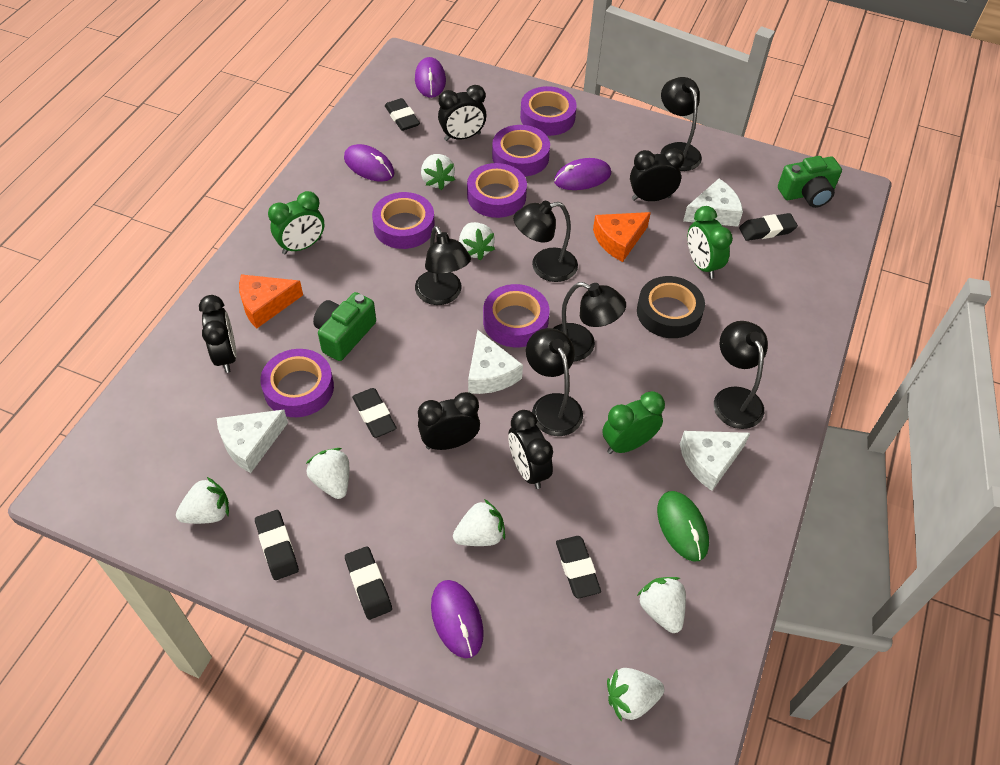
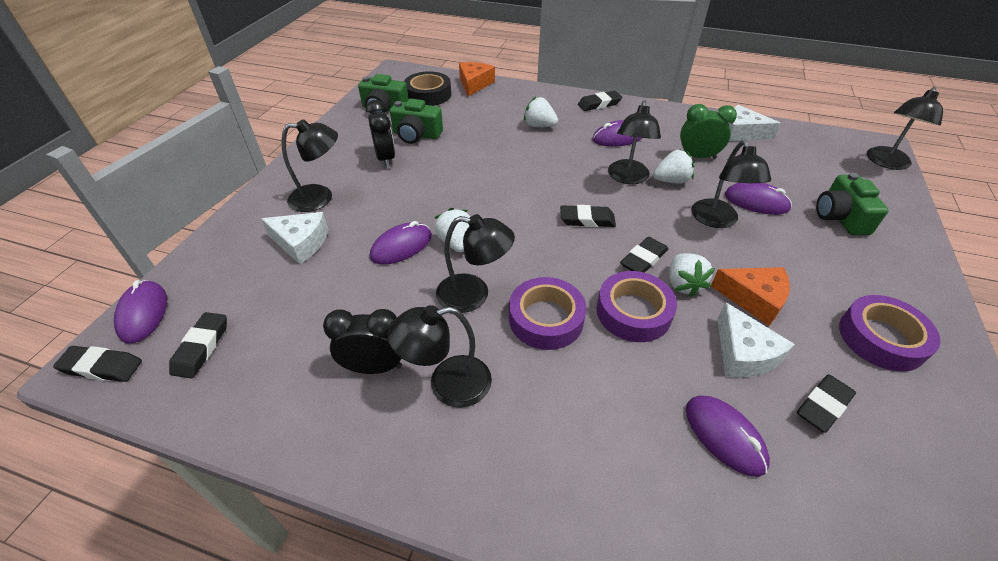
black clock: 5 -> 2
green camera: 2 -> 3
green clock: 3 -> 1
green mouse: 1 -> 0
purple mouse: 4 -> 5
purple tape: 6 -> 3
white cheese: 4 -> 3
white strawberry: 7 -> 4

